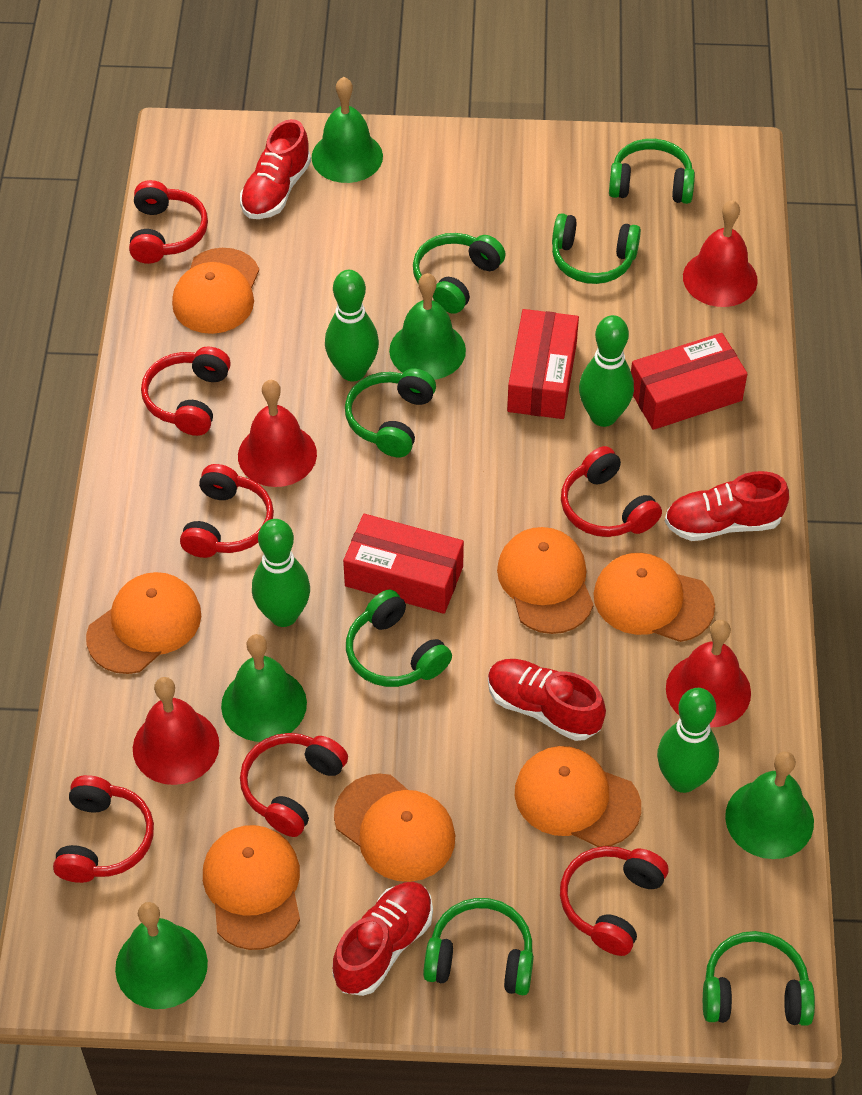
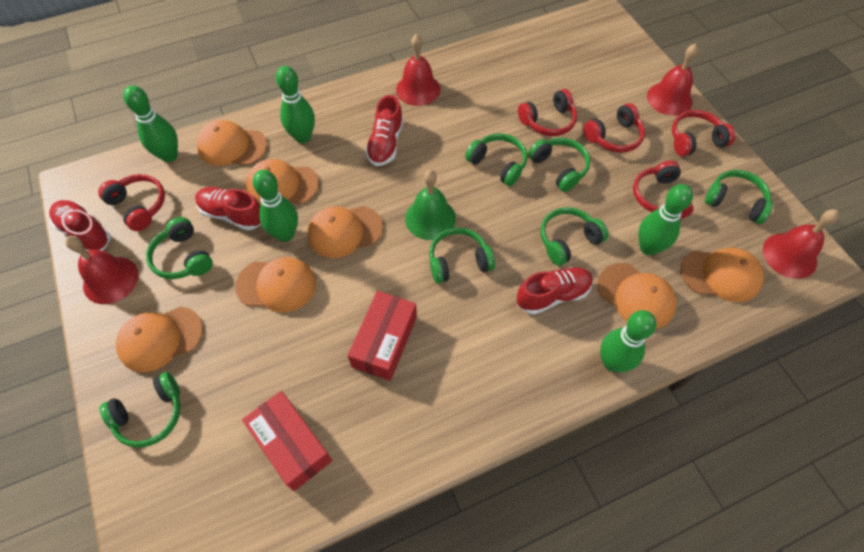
green bell: 5 -> 1
green bowling pin: 4 -> 5
red box: 3 -> 2
red headphones: 7 -> 5

